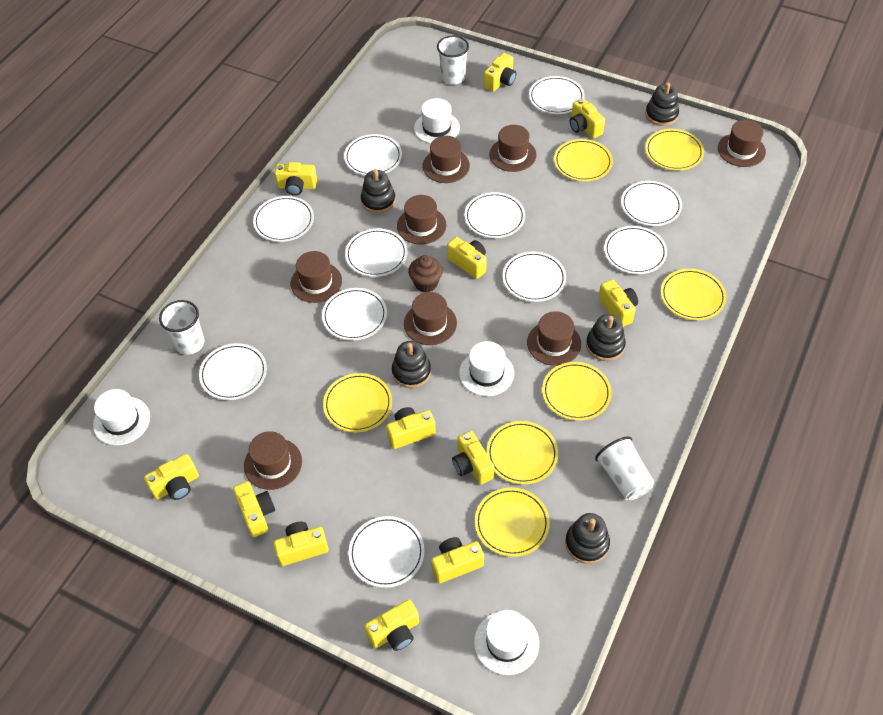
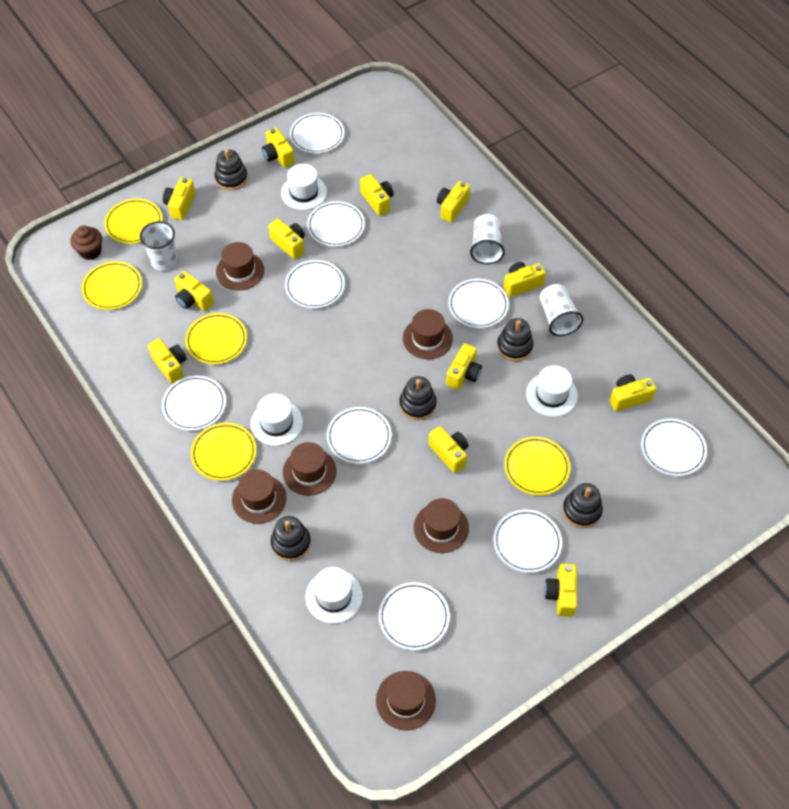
brown hat: 8 -> 6
white plate: 11 -> 9
yellow plate: 7 -> 5

